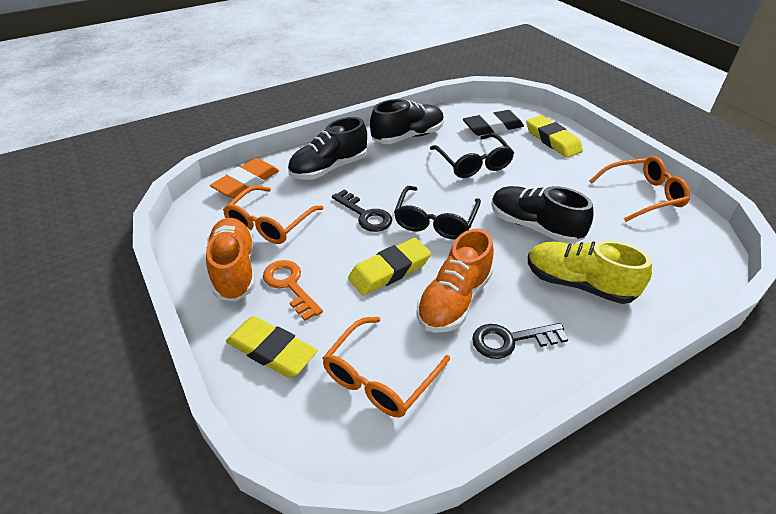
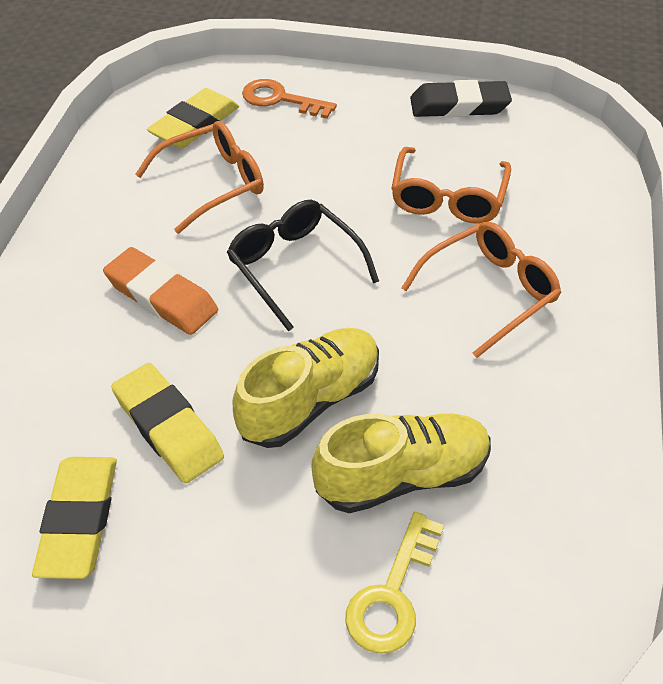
black glasses: 2 -> 1
black key: 2 -> 0
black shoe: 3 -> 0
orange shoe: 2 -> 0
yellow key: 0 -> 1
yellow shoe: 1 -> 2

